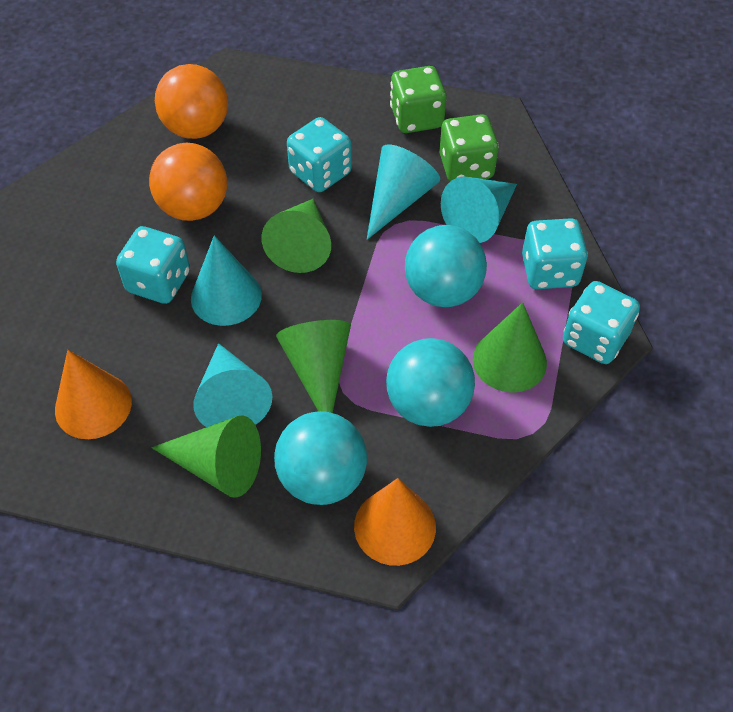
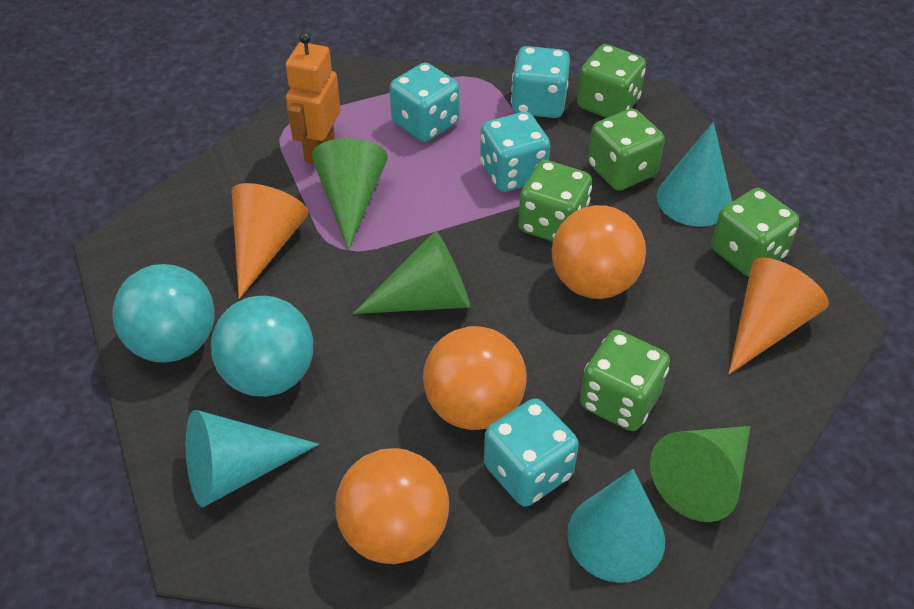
green cone: 4 -> 3
green dice: 2 -> 5
orange ball: 2 -> 3
orange robot: 0 -> 1
turquoise ball: 3 -> 2
turquoise cone: 4 -> 3

